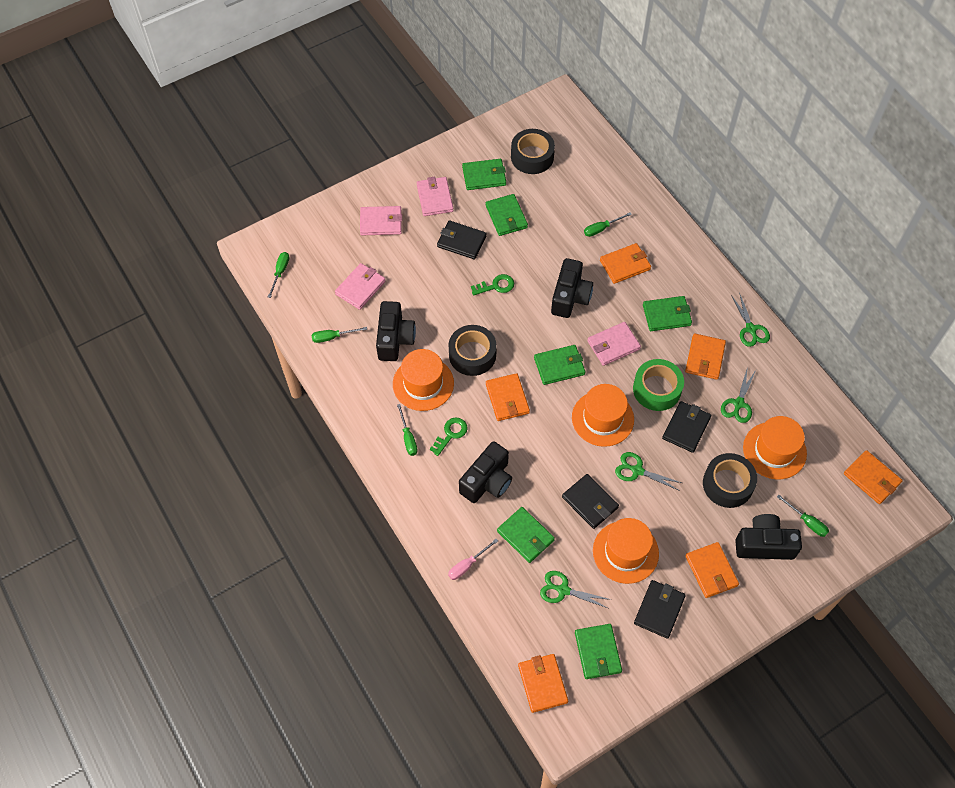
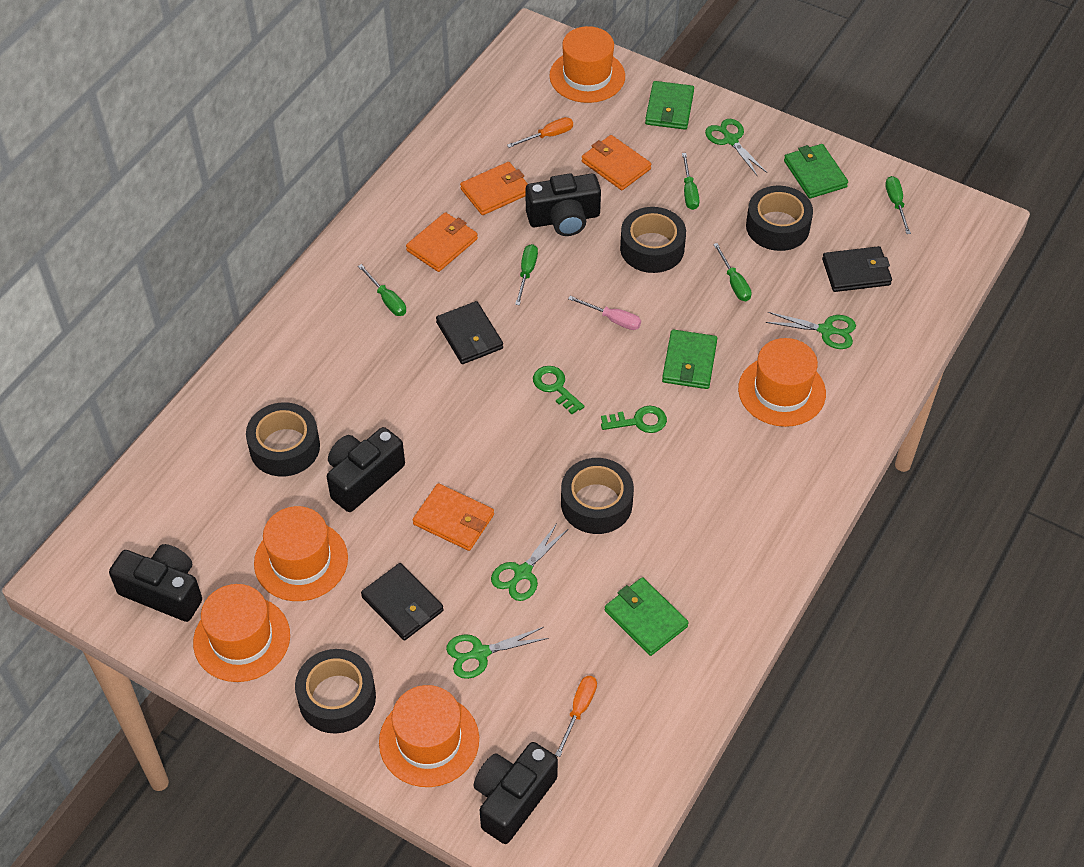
black tape: 3 -> 5
black wallet: 4 -> 3
green tape: 1 -> 0
green wallet: 6 -> 4
orange hat: 4 -> 5
orange screwdriver: 0 -> 2
orange wallet: 6 -> 4
pink wallet: 4 -> 0

